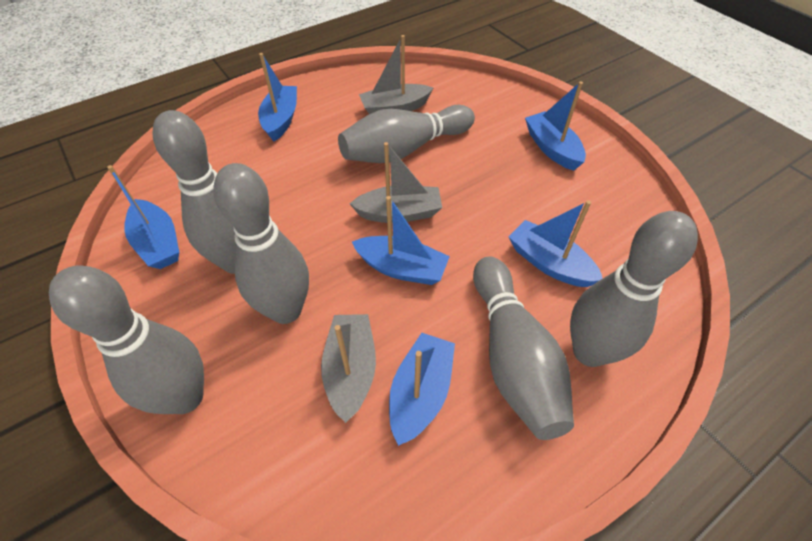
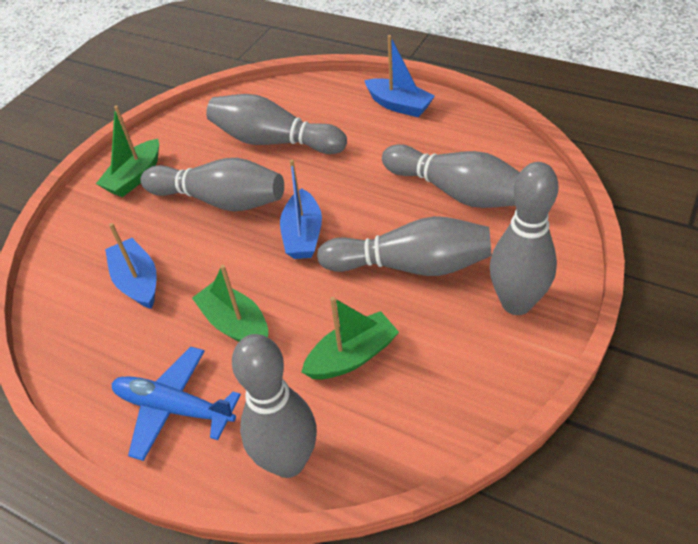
blue boat: 6 -> 3
blue plane: 0 -> 1
green boat: 0 -> 3
grey boat: 3 -> 0

